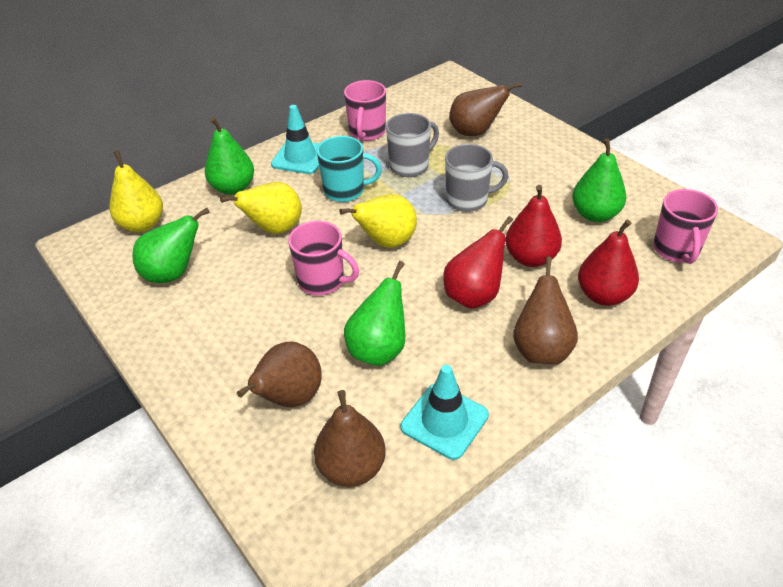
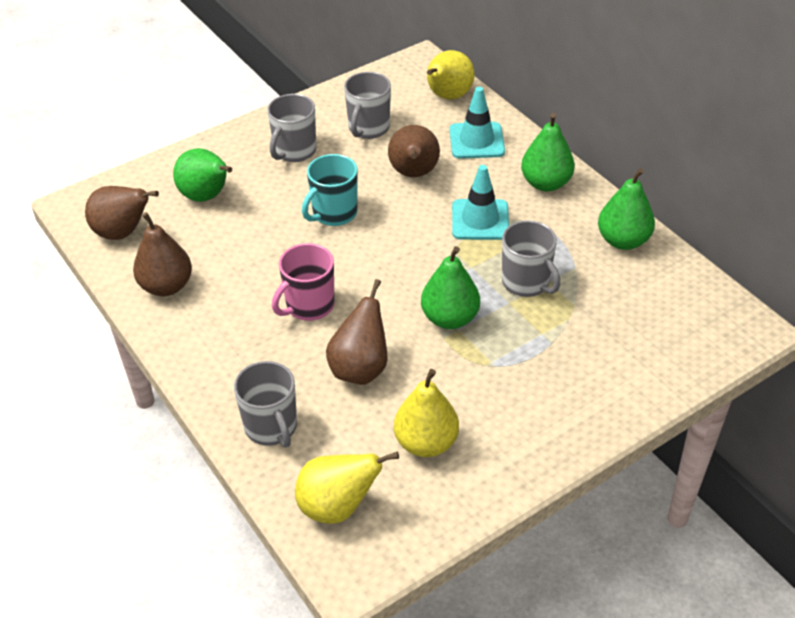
grey mug: 2 -> 4
pink mug: 3 -> 1
red pear: 3 -> 0

